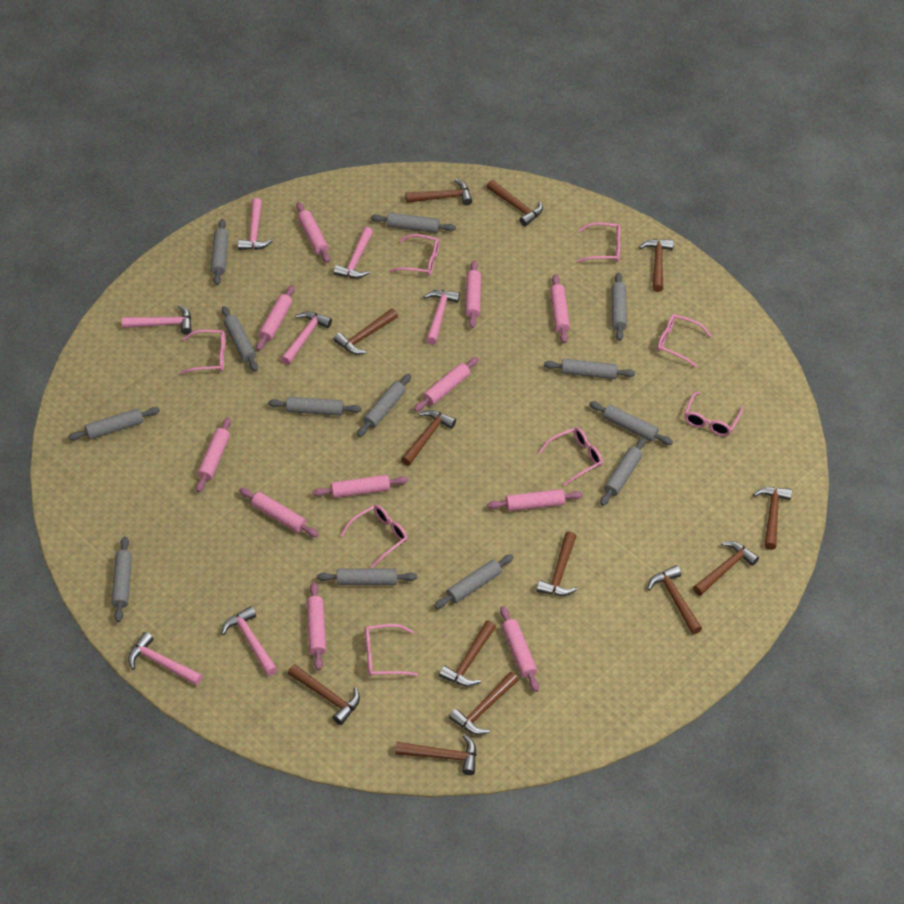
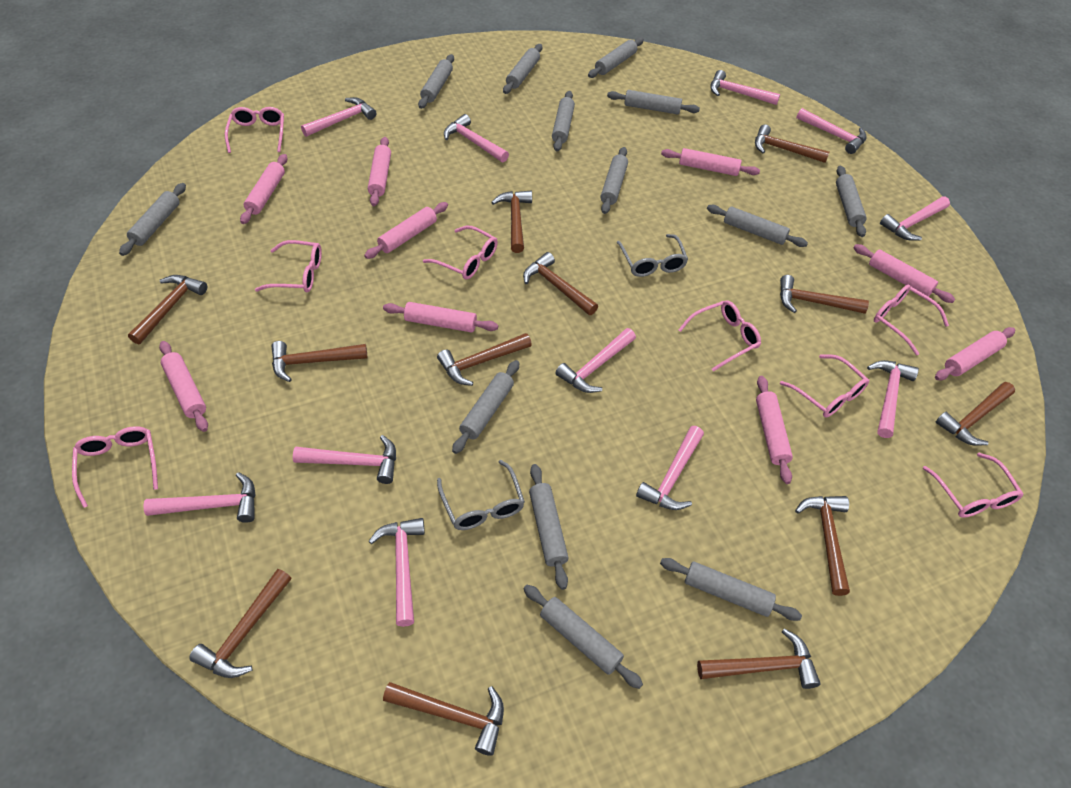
brown hammer: 13 -> 12
grey glasses: 0 -> 2
pink hammer: 7 -> 11
pink rolling pin: 11 -> 9

